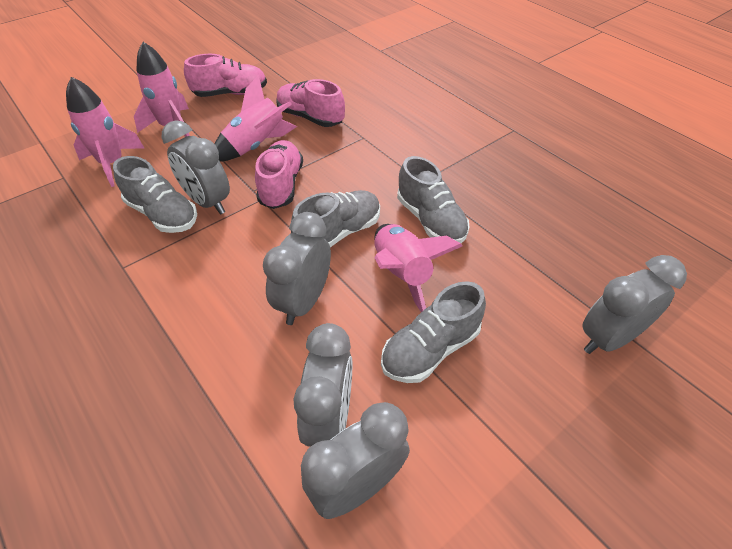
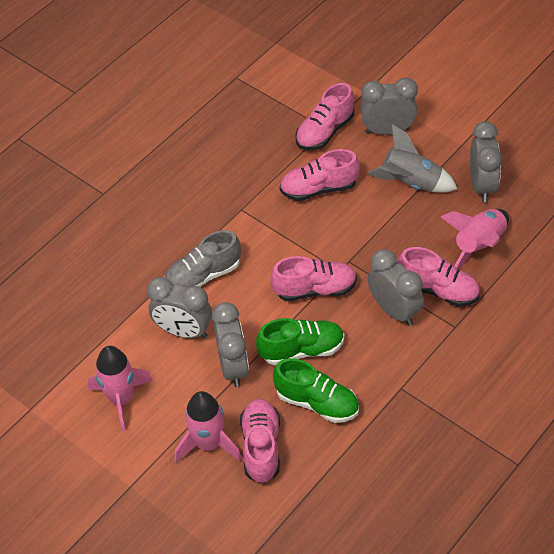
green shoe: 0 -> 2
grey rocket: 0 -> 1
grey shoe: 4 -> 1
pink rocket: 4 -> 3
pink shoe: 3 -> 5

